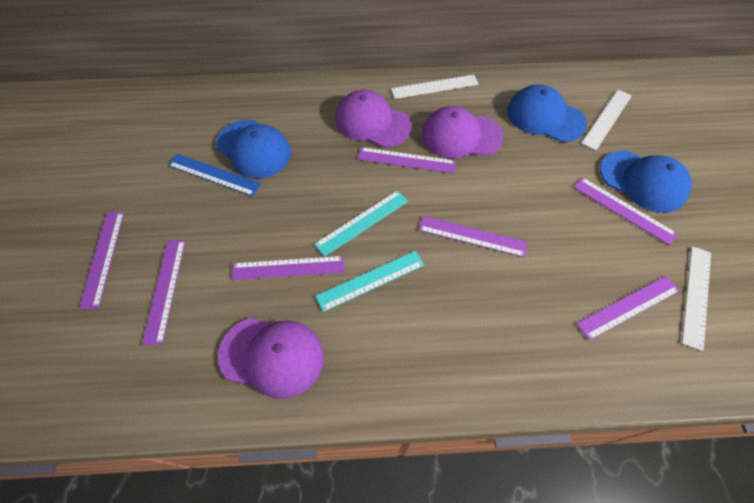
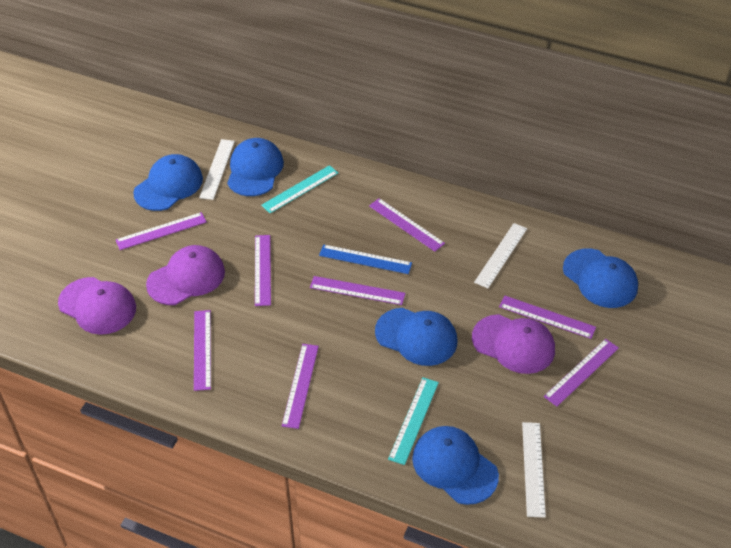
blue cap: 3 -> 5
purple ruler: 7 -> 8

